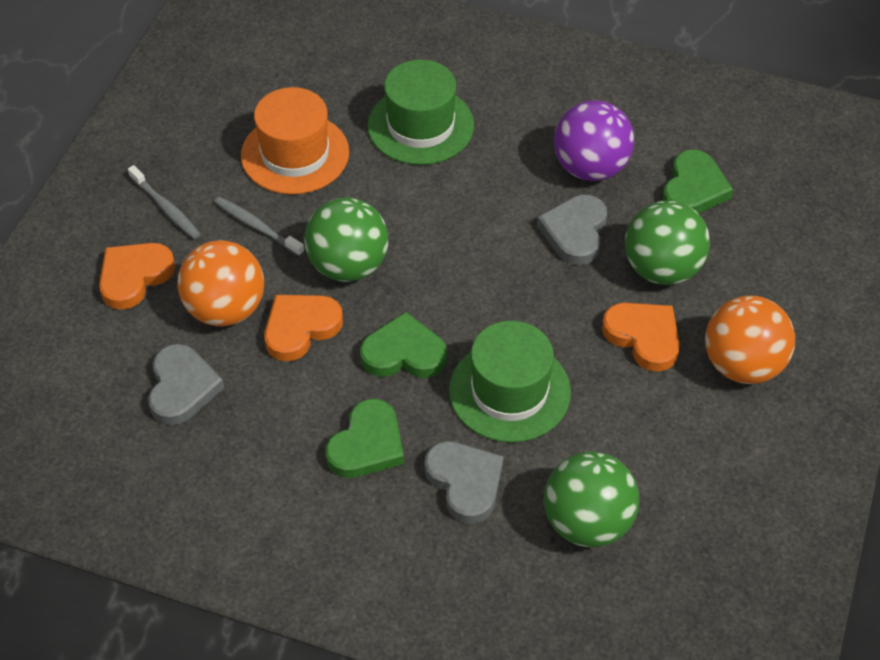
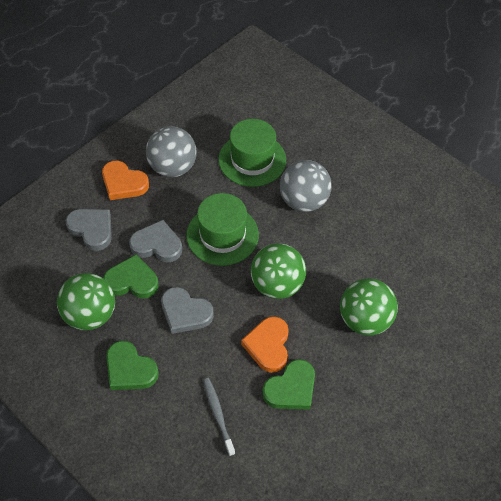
grey ball: 0 -> 2
grey toothbrush: 2 -> 1
orange ball: 2 -> 0
orange hat: 1 -> 0
orange heart: 3 -> 2
purple ball: 1 -> 0

